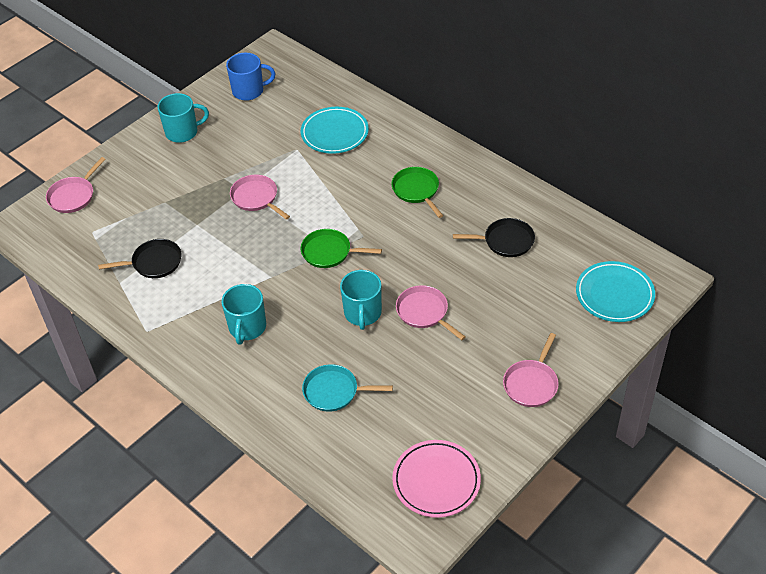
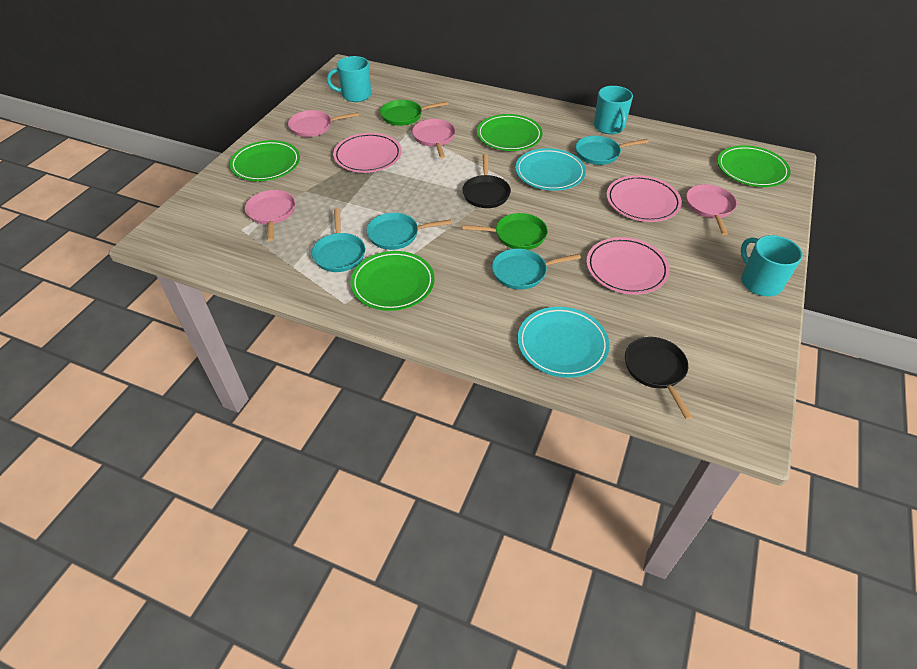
blue mug: 1 -> 0
green plate: 0 -> 4
pink plate: 1 -> 3
turquoise pan: 1 -> 4

